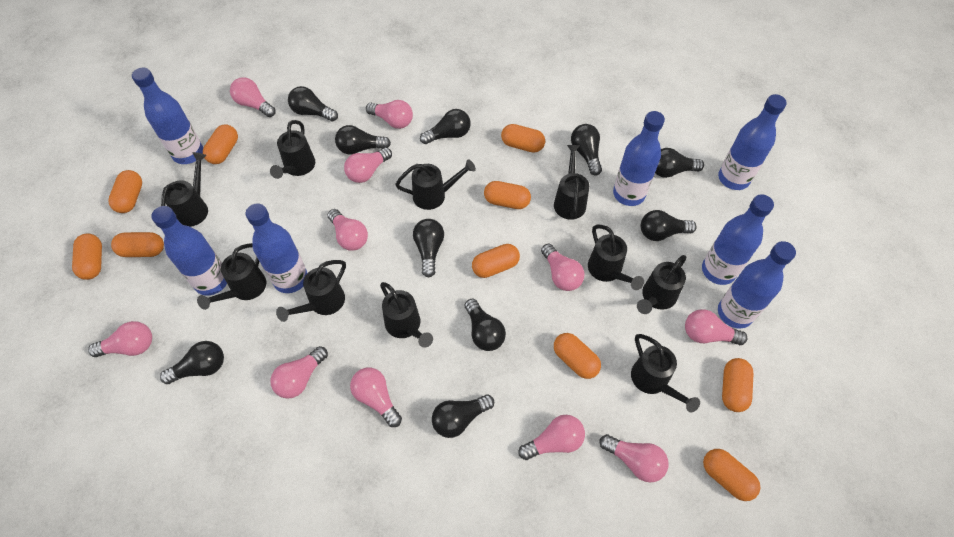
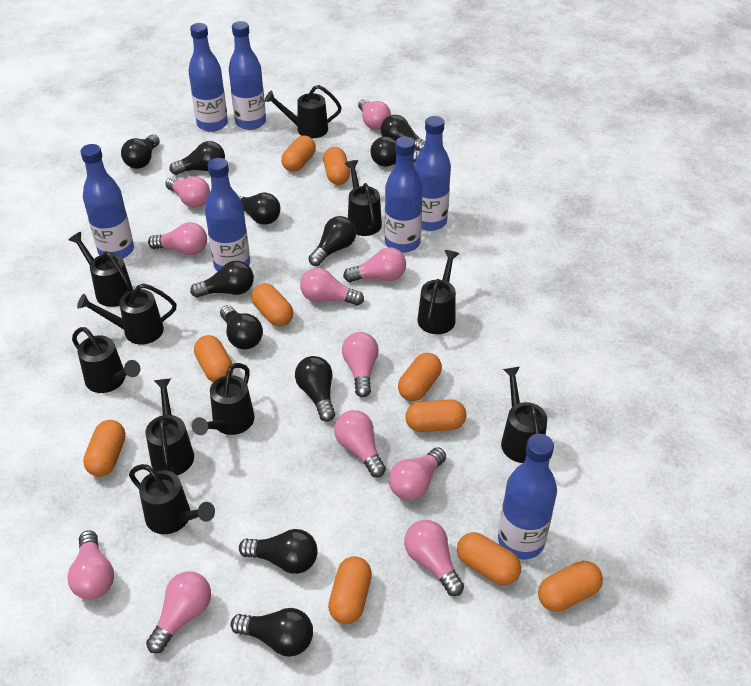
black light bulb: 10 -> 11

